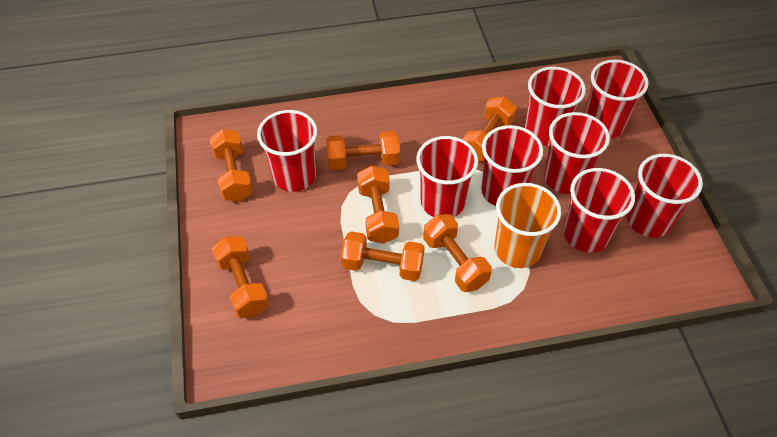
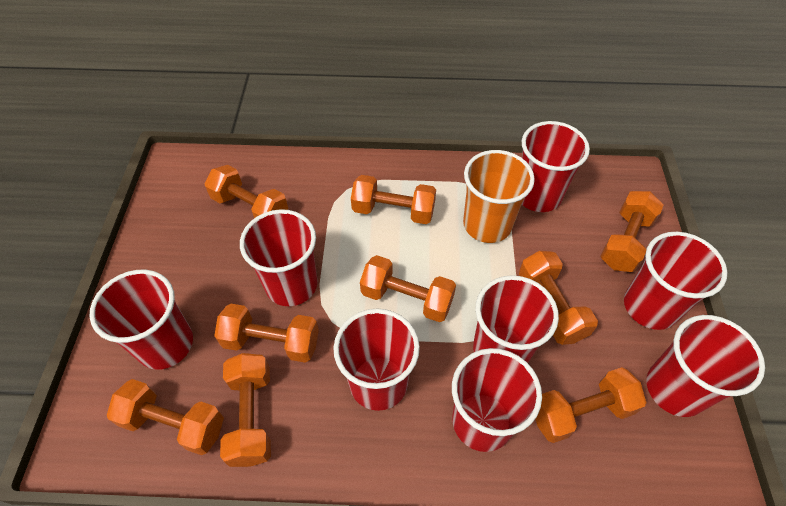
orange dumbbell: 7 -> 9

